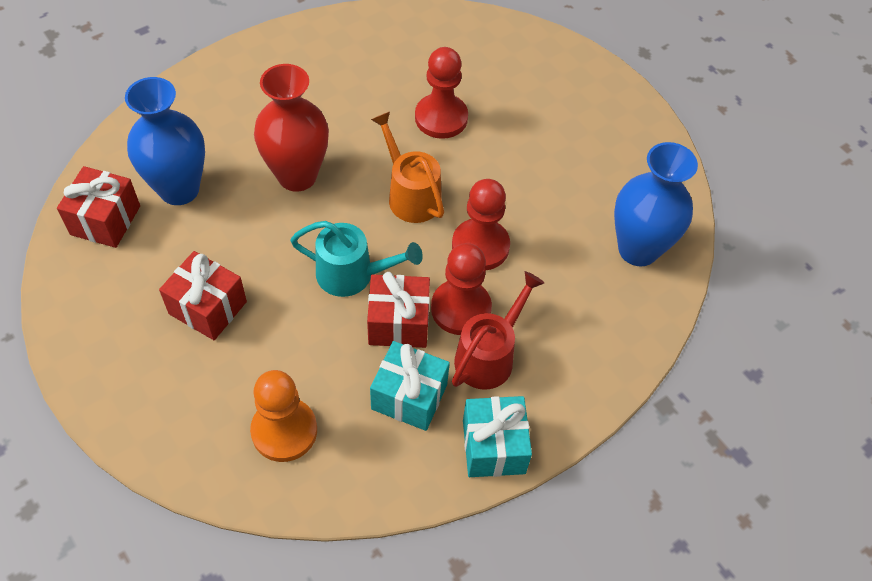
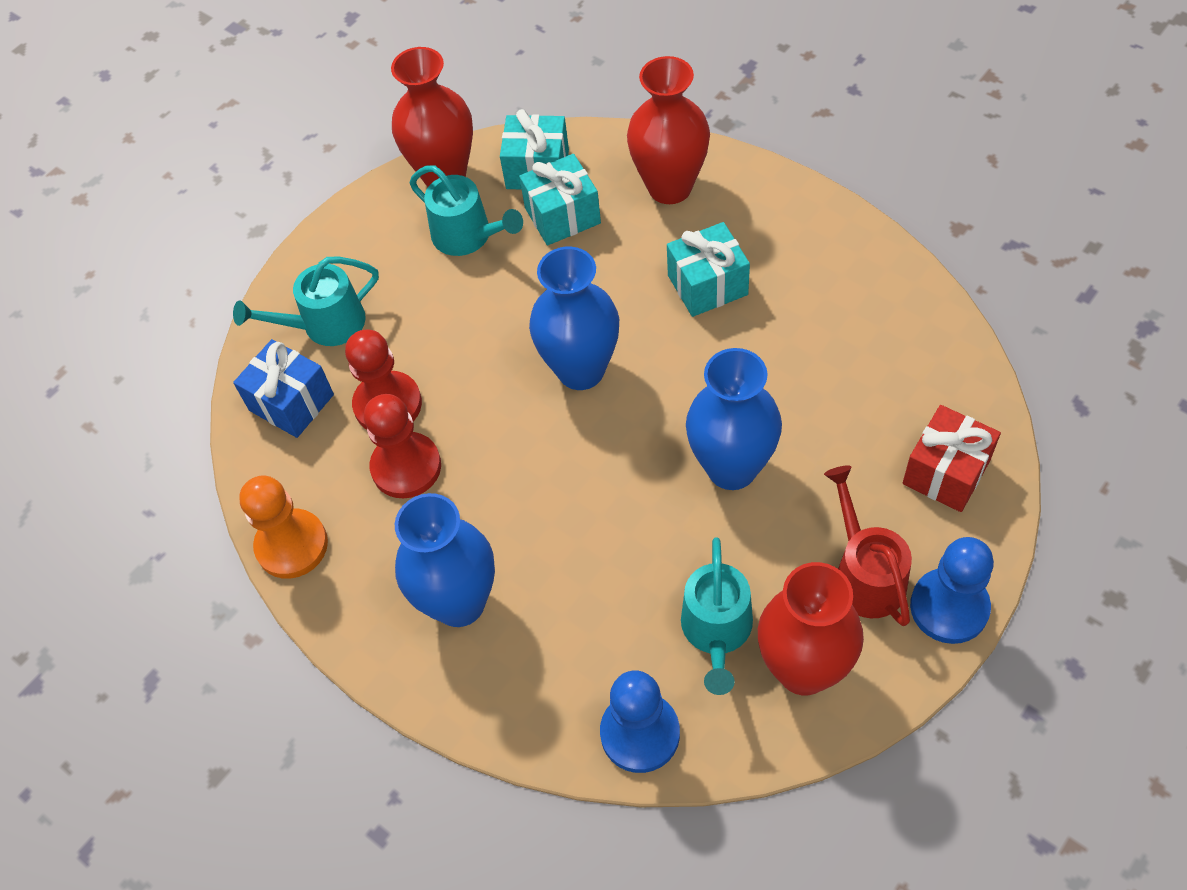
blue gift: 0 -> 1
blue pawn: 0 -> 2
blue vase: 2 -> 3
orange watering can: 1 -> 0
red gift: 3 -> 1
red pawn: 3 -> 2
red vase: 1 -> 3
turquoise gift: 2 -> 3
turquoise watering can: 1 -> 3

